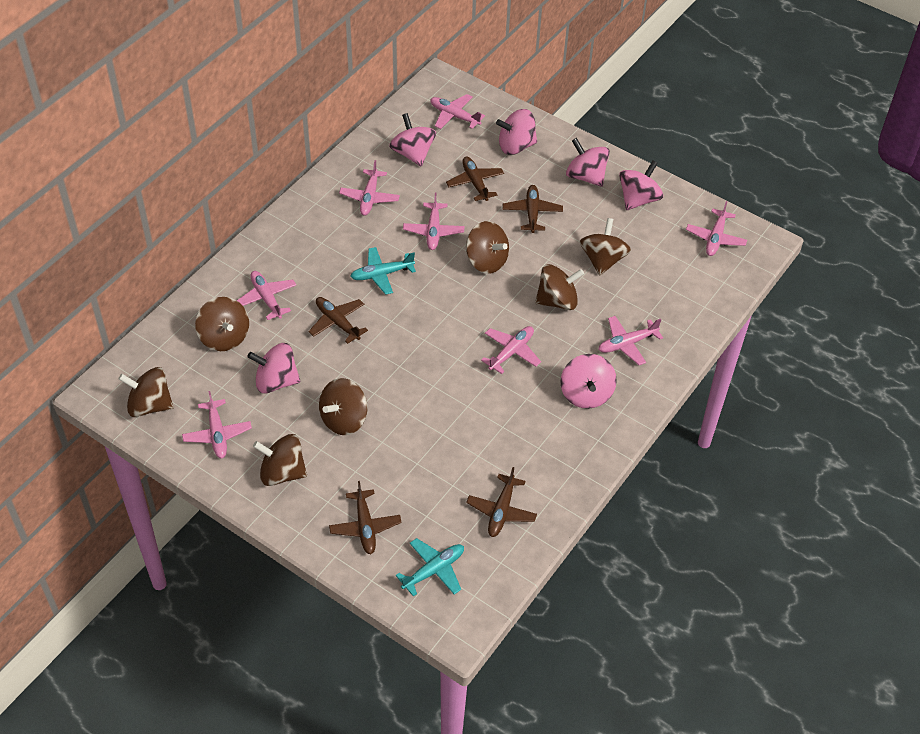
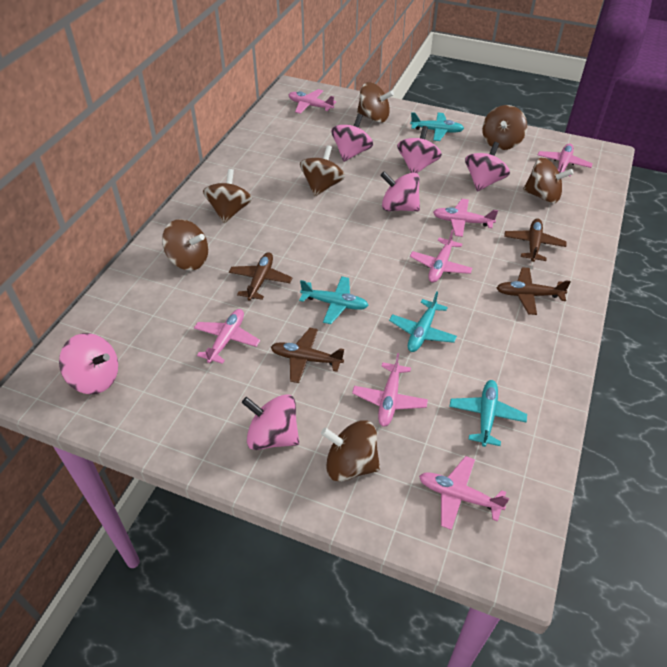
brown plane: 5 -> 4
pink plane: 8 -> 7
turquoise plane: 2 -> 4

